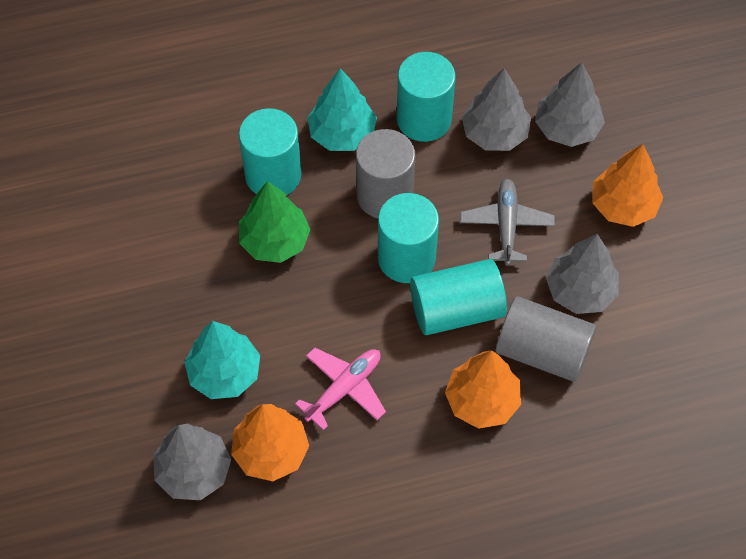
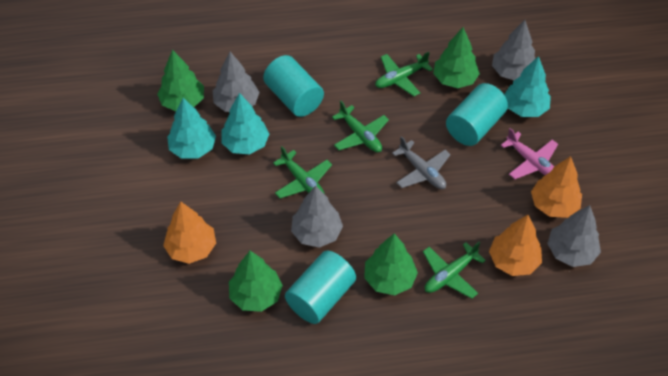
green plane: 0 -> 4
green tree: 1 -> 4
grey cylinder: 2 -> 0
turquoise cylinder: 4 -> 3
turquoise tree: 2 -> 3

